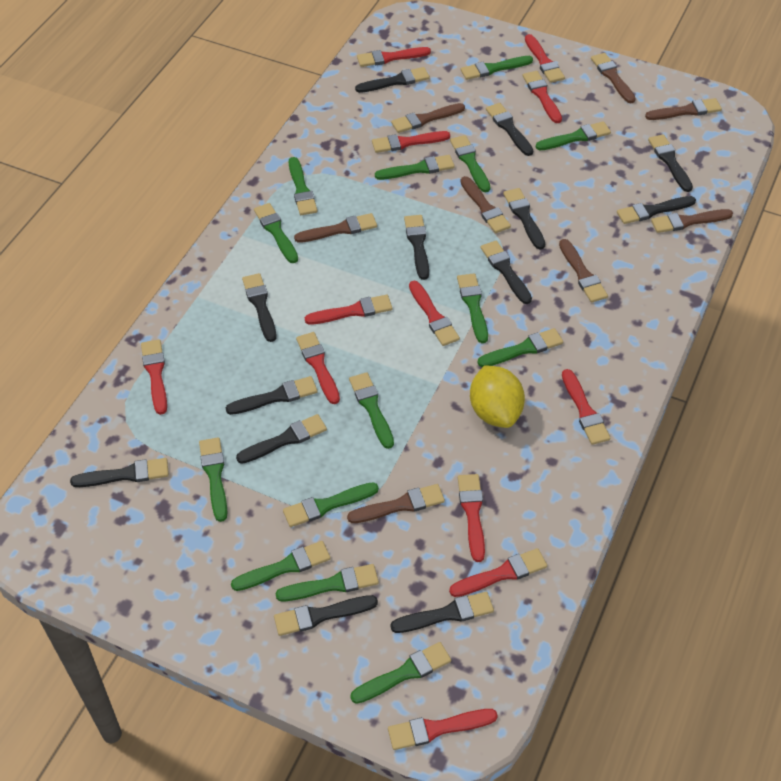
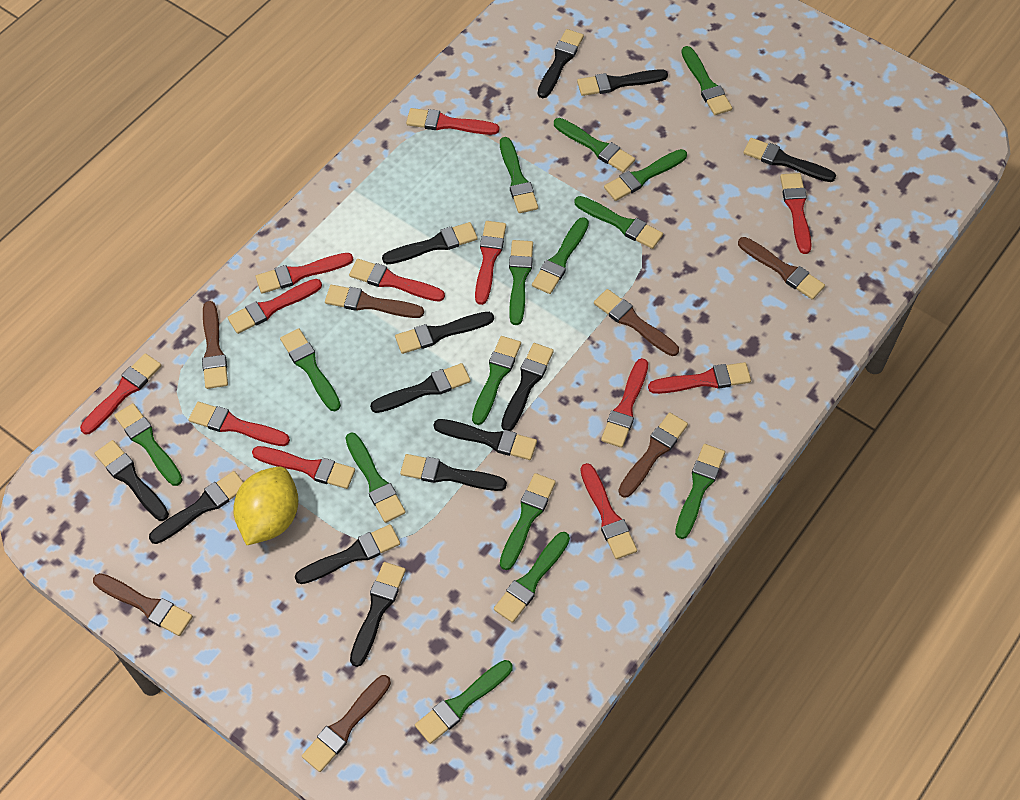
brown brush: 8 -> 7
green brush: 14 -> 15

